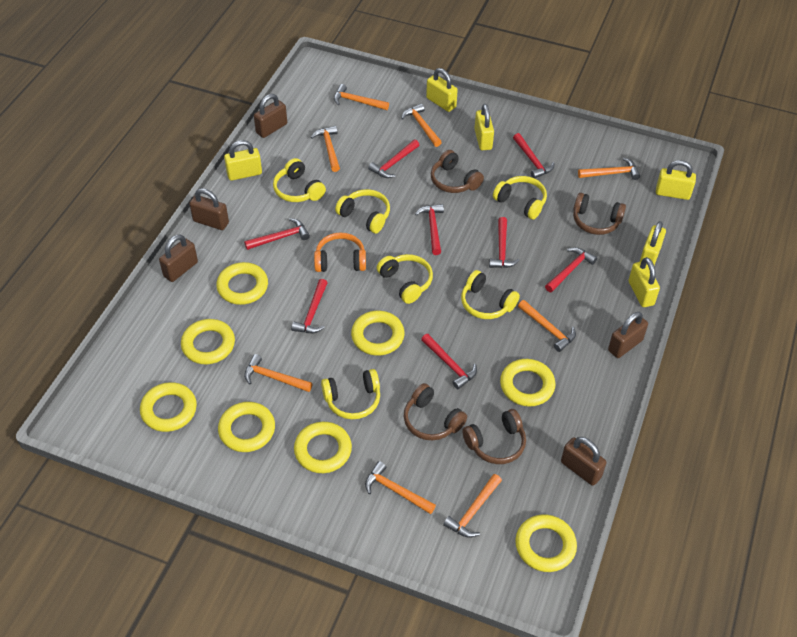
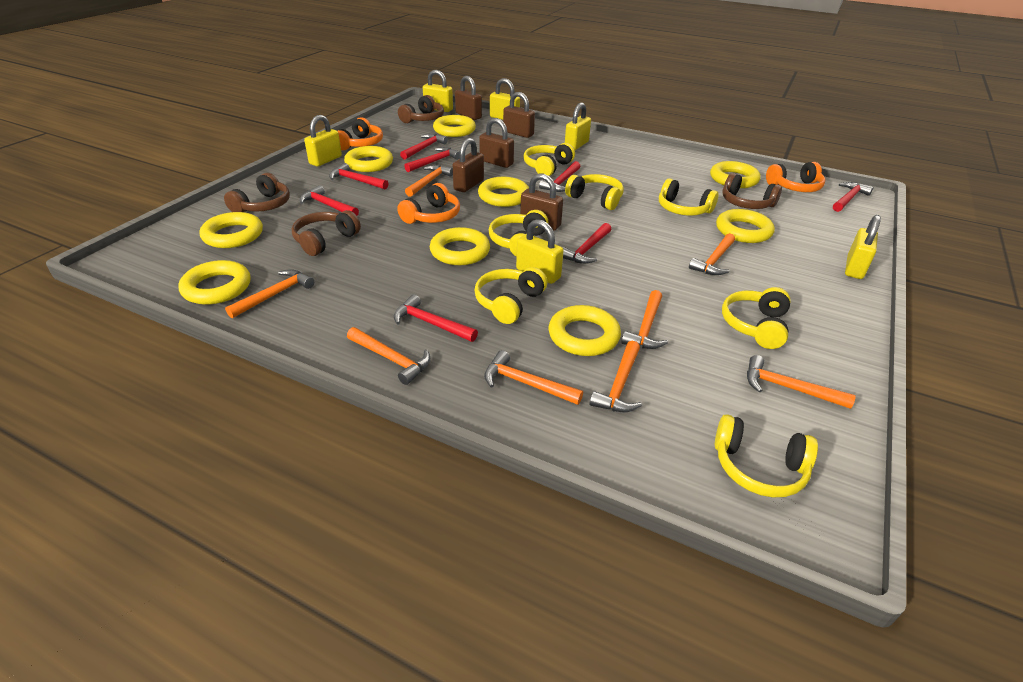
orange headphones: 1 -> 3
yellow headphones: 6 -> 7
yellow ring: 8 -> 9

